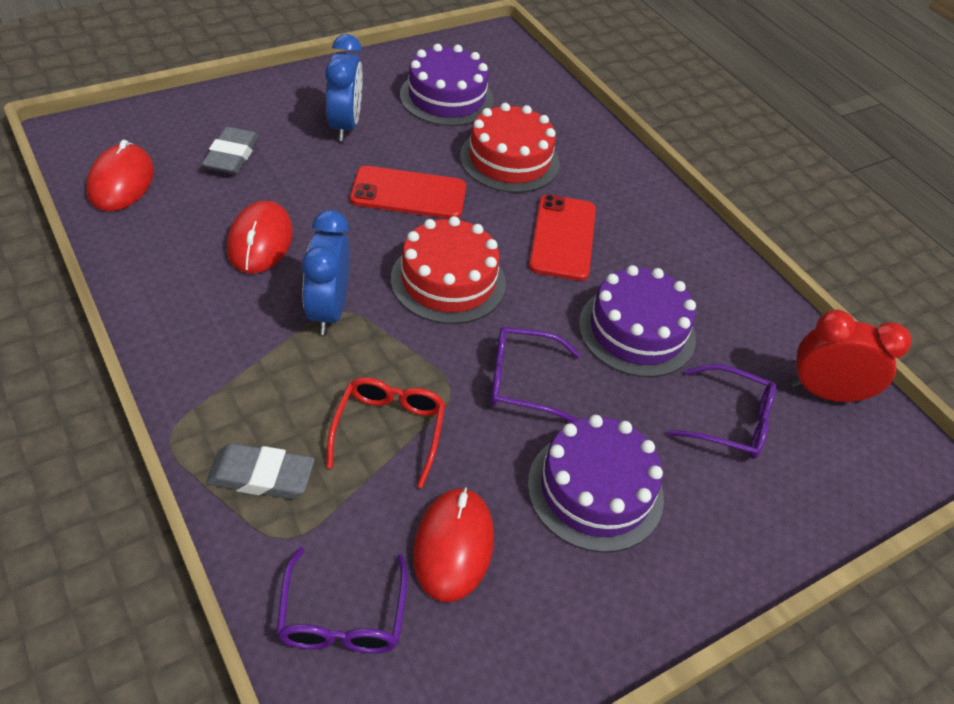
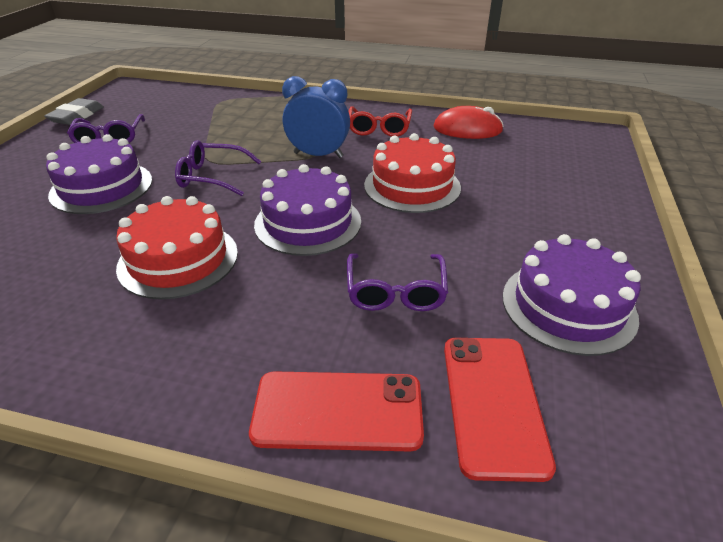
blue clock: 2 -> 1
grey eraser: 2 -> 1
red clock: 1 -> 0
red mouse: 3 -> 1

